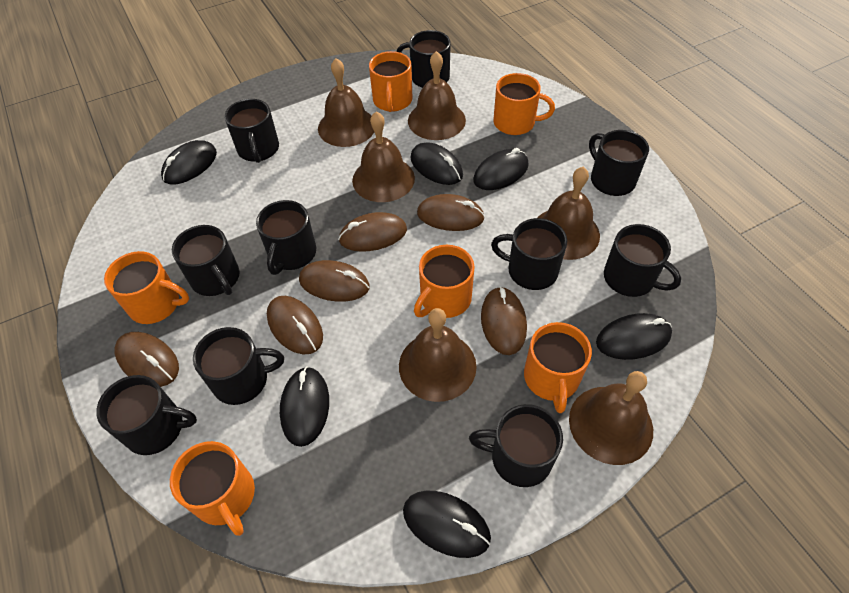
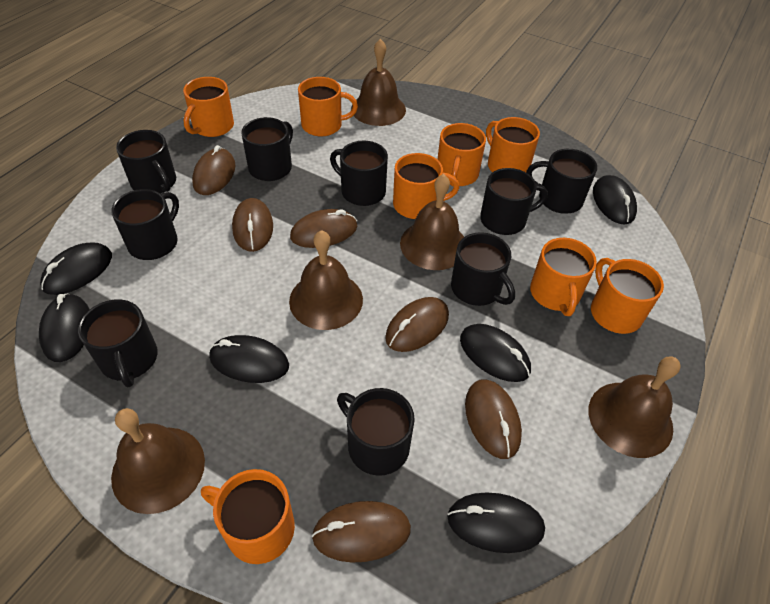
black mug: 10 -> 9
brown bell: 6 -> 5
orange mug: 6 -> 8

